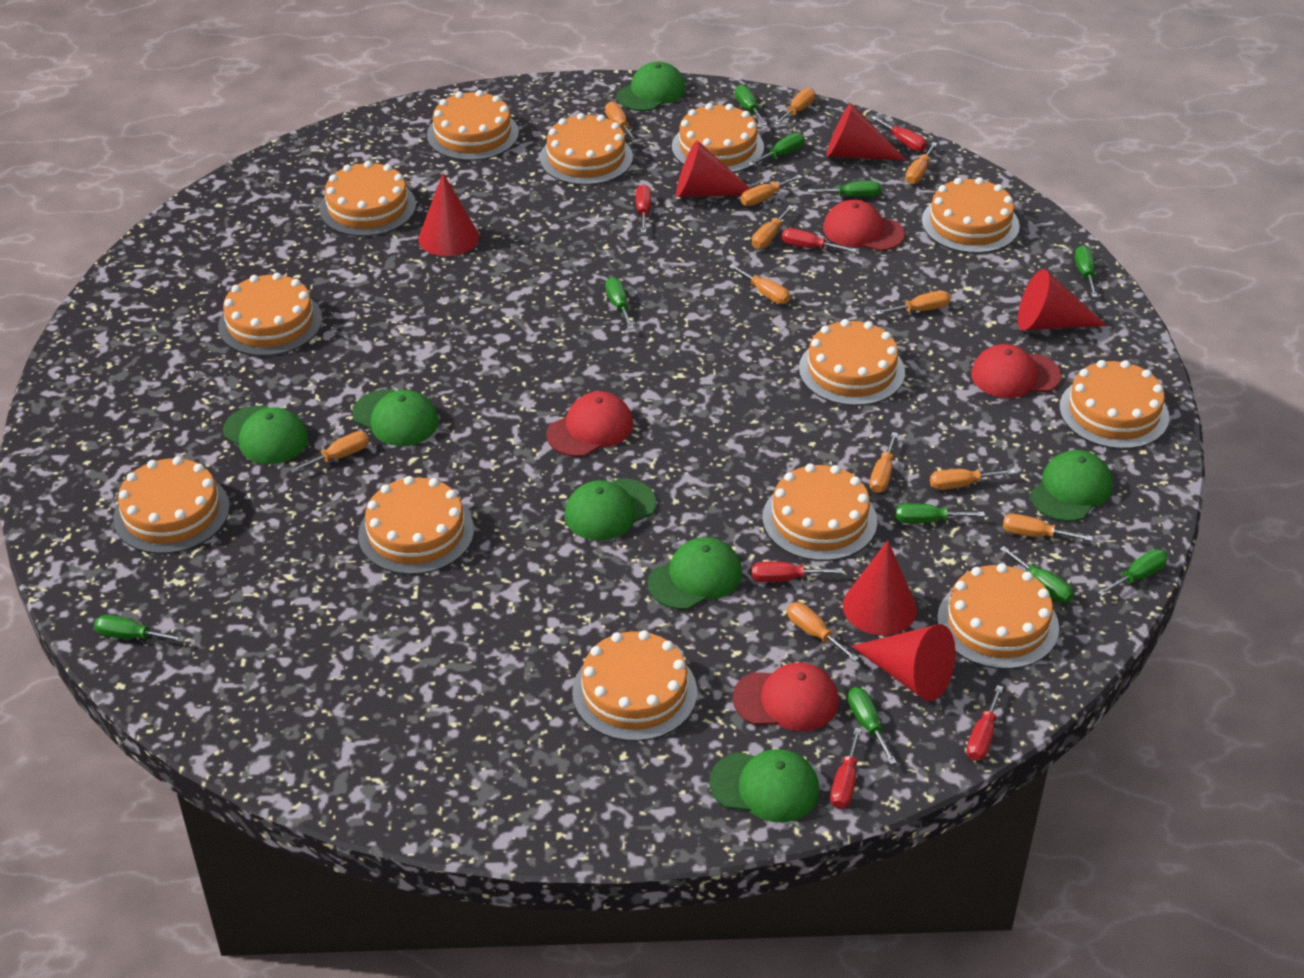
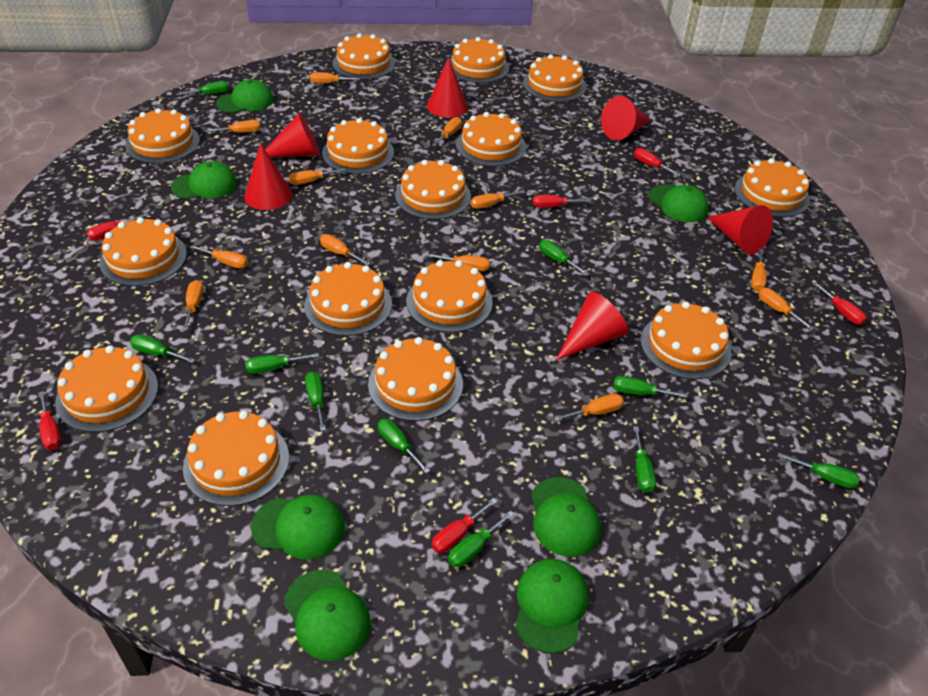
orange cake: 13 -> 15
red cap: 4 -> 0

